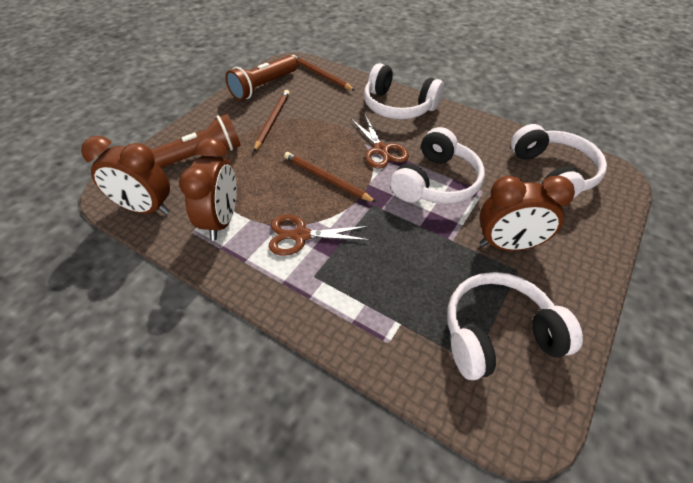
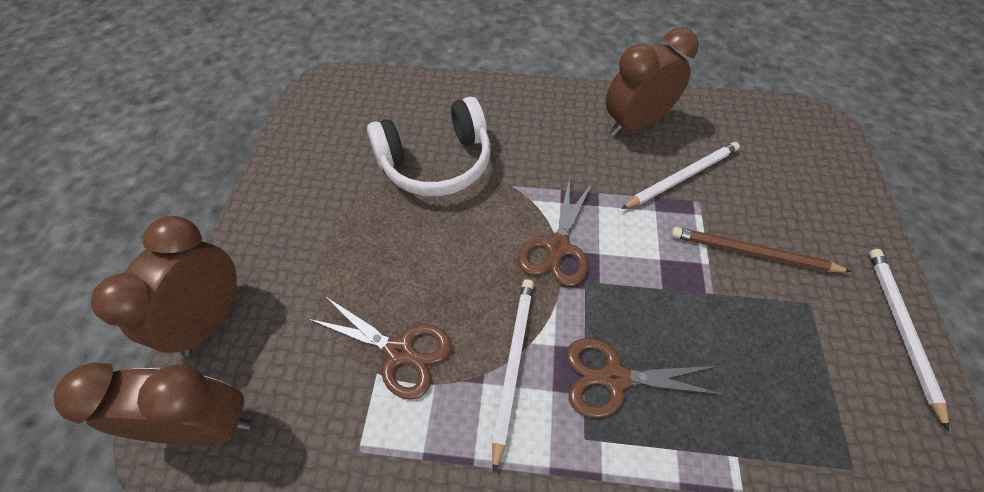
brown flashlight: 2 -> 0
brown pencil: 3 -> 1
brown scissors: 2 -> 3
white headphones: 4 -> 1
white pencil: 0 -> 3

